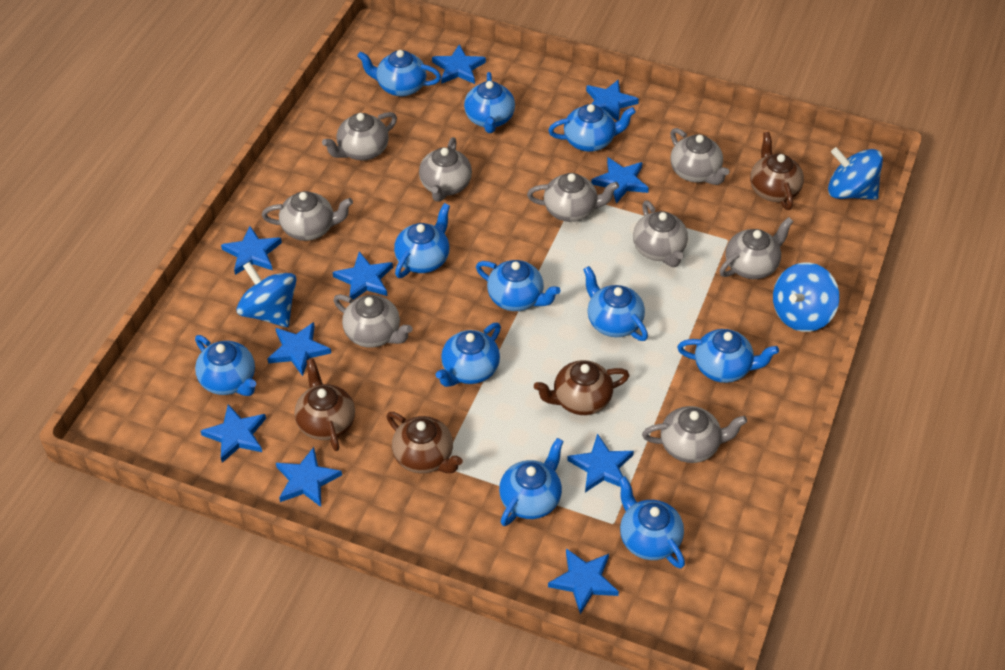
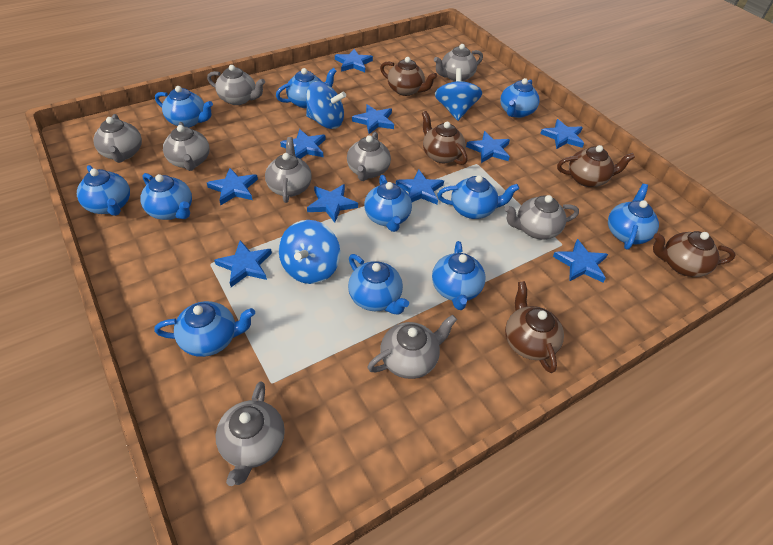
brown teapot: 4 -> 5

